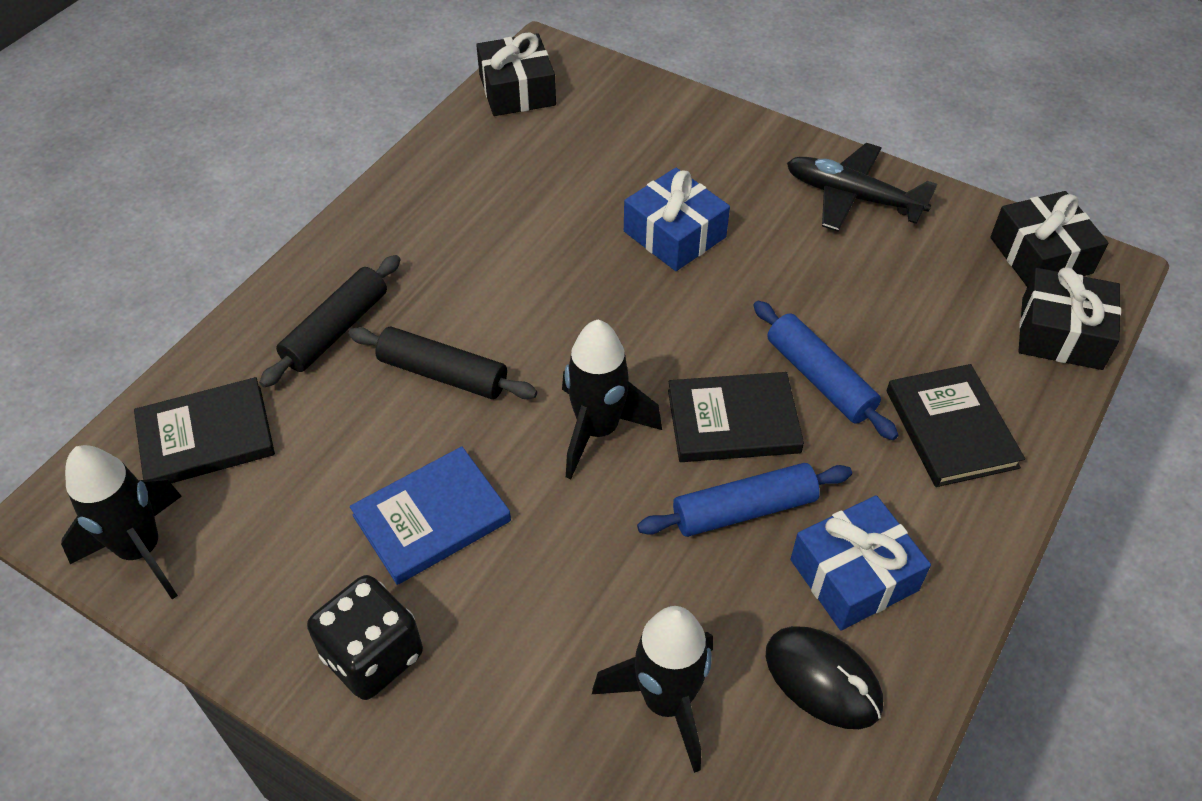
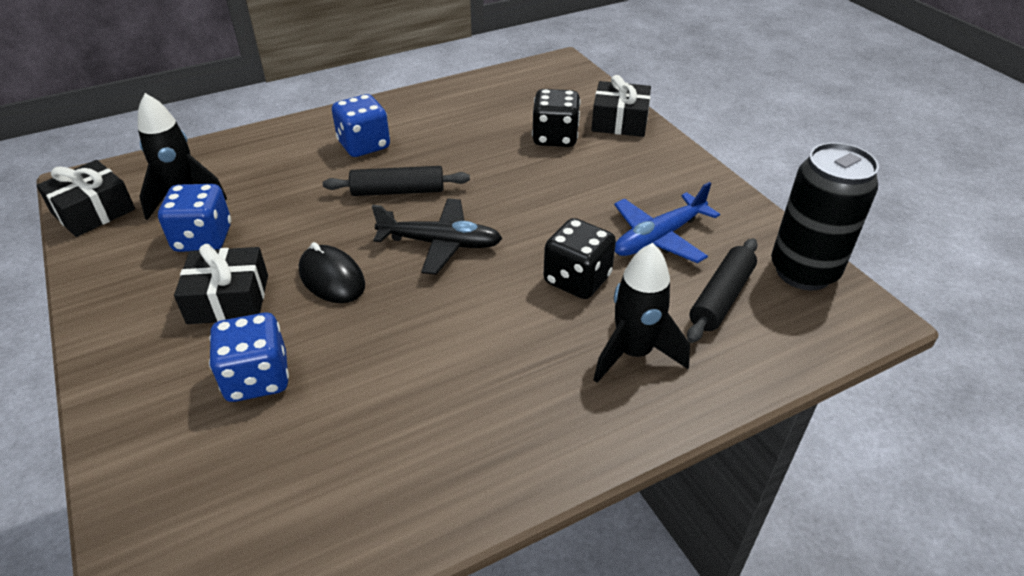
black book: 3 -> 0
black can: 0 -> 1
black dice: 1 -> 2
black rocket: 3 -> 2
blue book: 1 -> 0
blue dice: 0 -> 3
blue gift: 2 -> 0
blue plane: 0 -> 1
blue rolling pin: 2 -> 0

